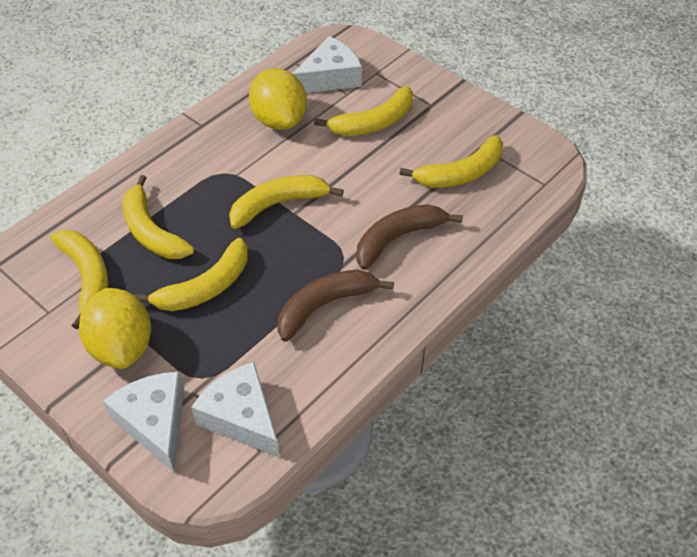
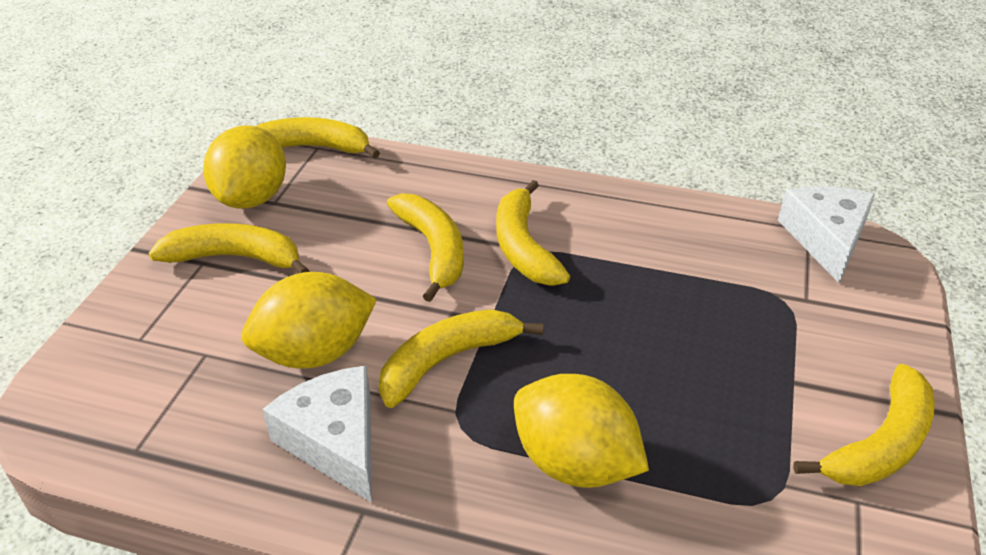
brown banana: 2 -> 0
white cheese: 3 -> 2
yellow lemon: 2 -> 3

